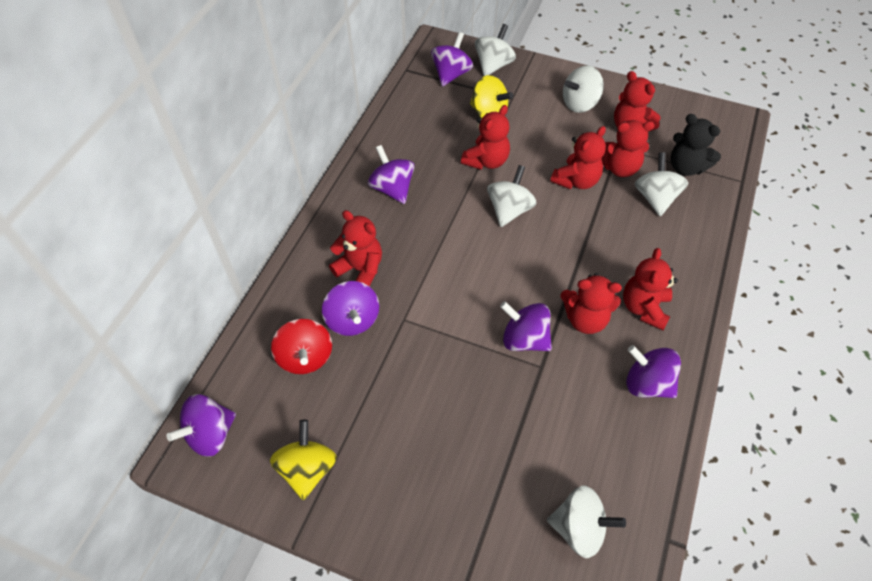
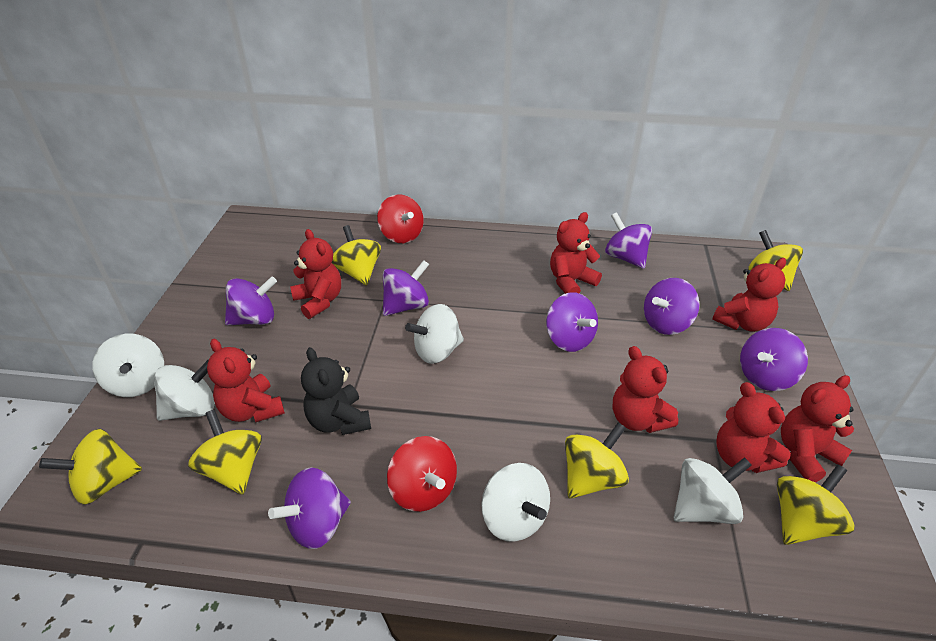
purple spinning top: 6 -> 7
red spinning top: 1 -> 2
yellow spinning top: 2 -> 6

